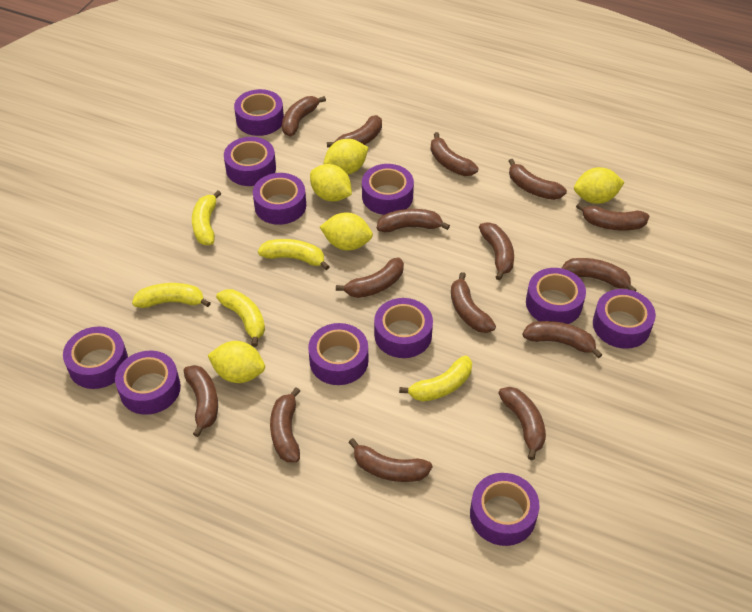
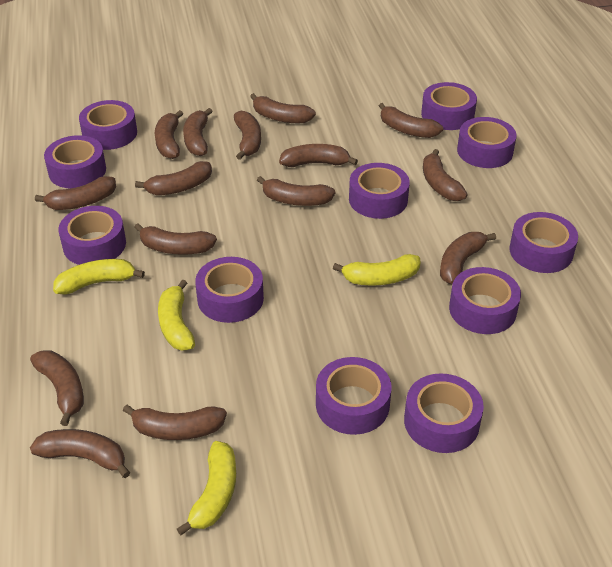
yellow banana: 5 -> 4
yellow lemon: 5 -> 0

